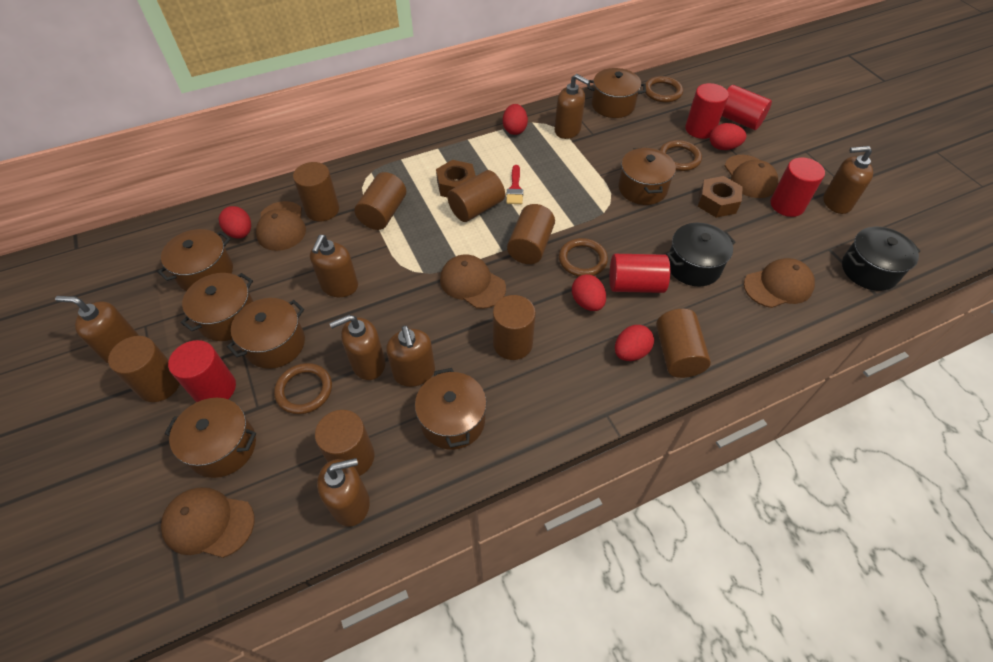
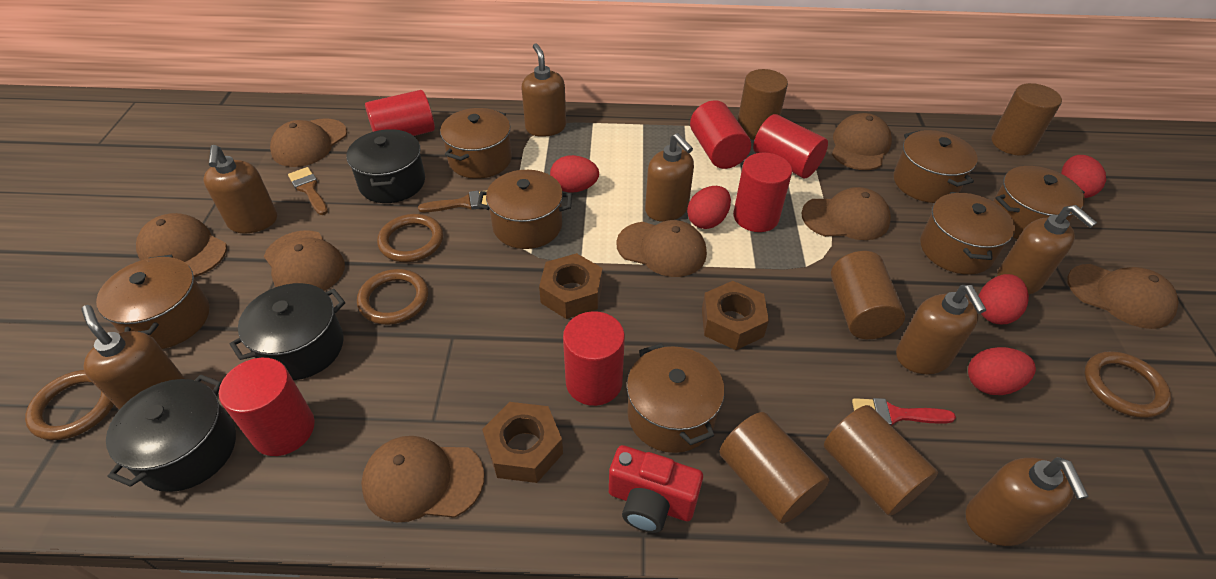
black pot: 2 -> 3
brown brush: 0 -> 2
brown cap: 5 -> 8
brown cylinder: 8 -> 5
brown nut: 2 -> 3
red camera: 0 -> 1
red cylinder: 5 -> 6

